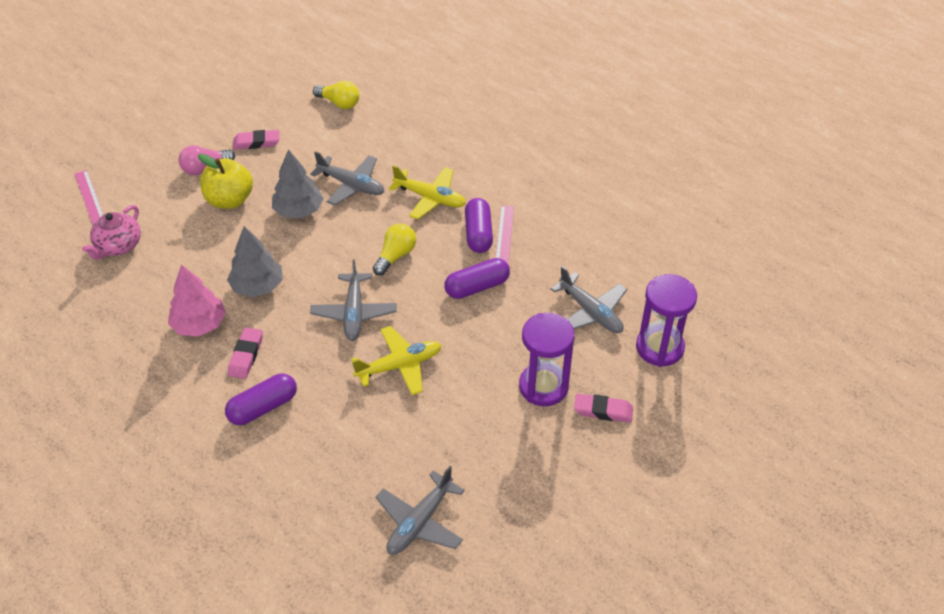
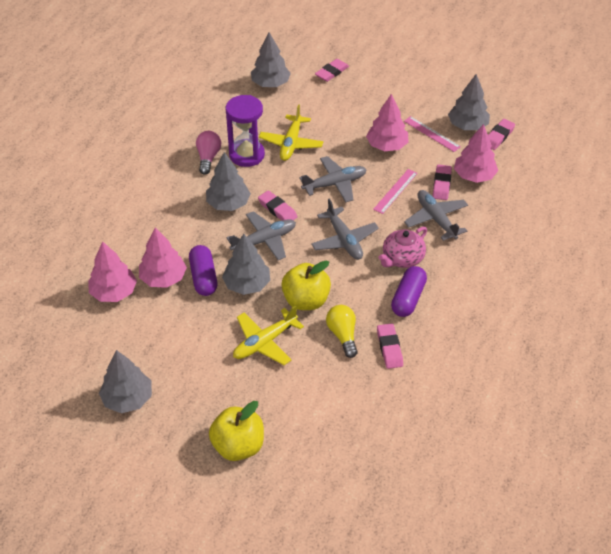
grey tree: 2 -> 5
pink eraser: 3 -> 5
pink tree: 1 -> 4
purple capsule: 3 -> 2
purple hourglass: 2 -> 1
yellow apple: 1 -> 2
yellow light bulb: 2 -> 1

